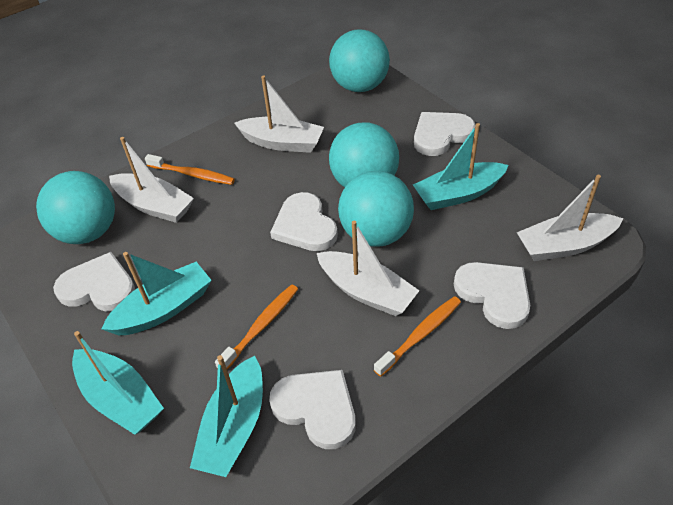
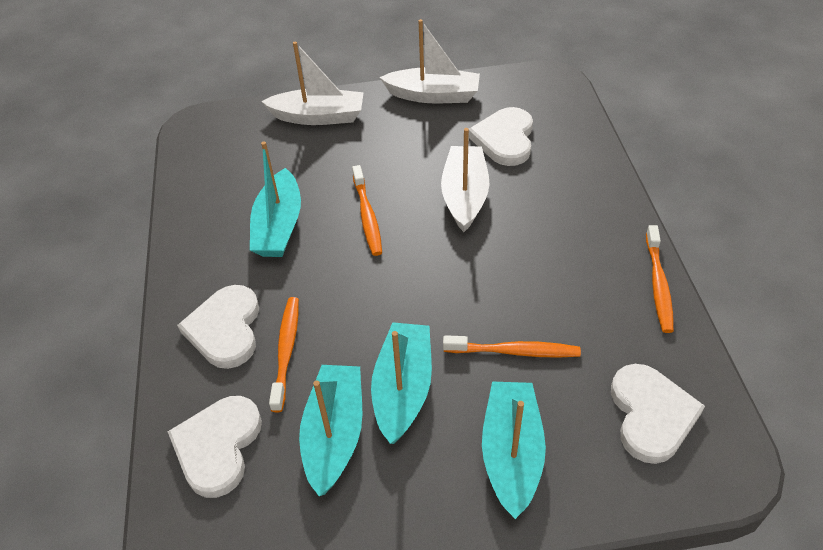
orange toothbrush: 3 -> 4
turquoise ball: 4 -> 0
white boat: 4 -> 3
white heart: 5 -> 4

